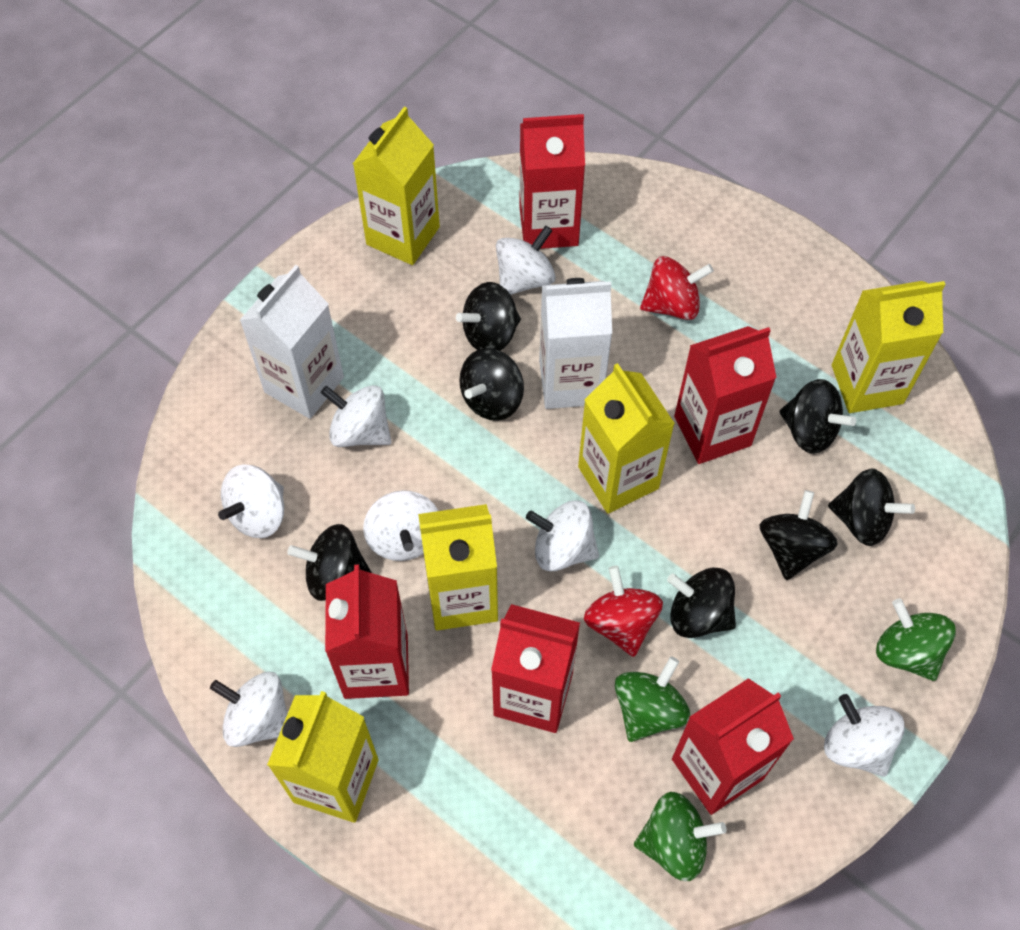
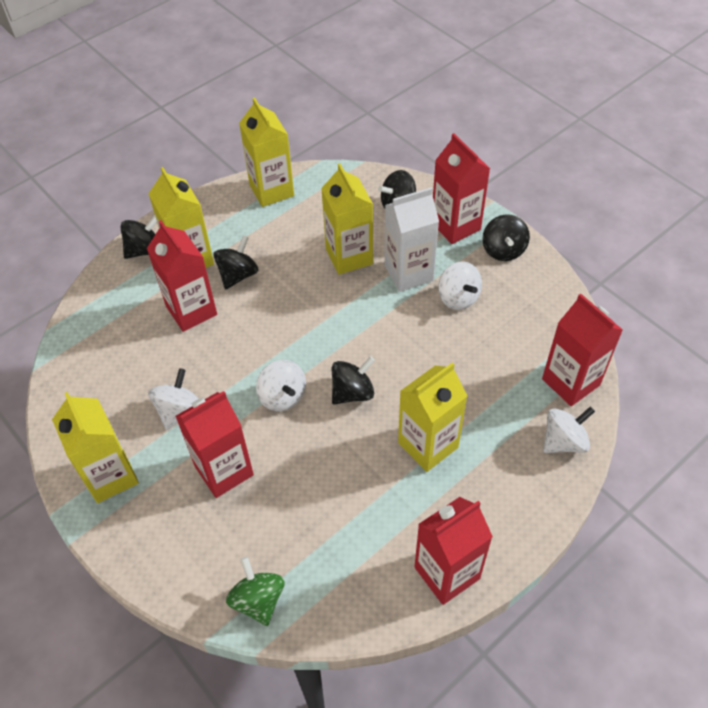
black spinning top: 7 -> 5
green spinning top: 3 -> 1
red spinning top: 2 -> 0
white carton: 2 -> 1
white spinning top: 7 -> 4

